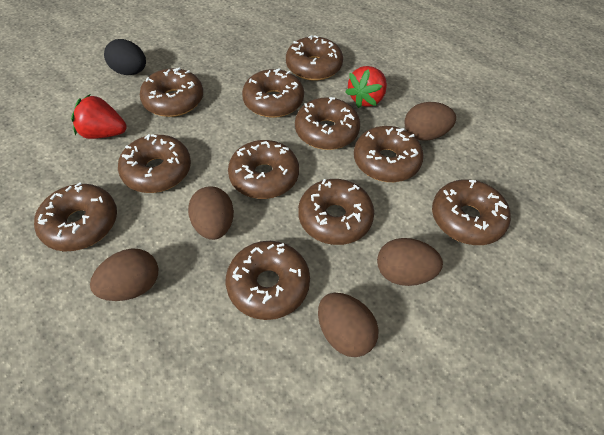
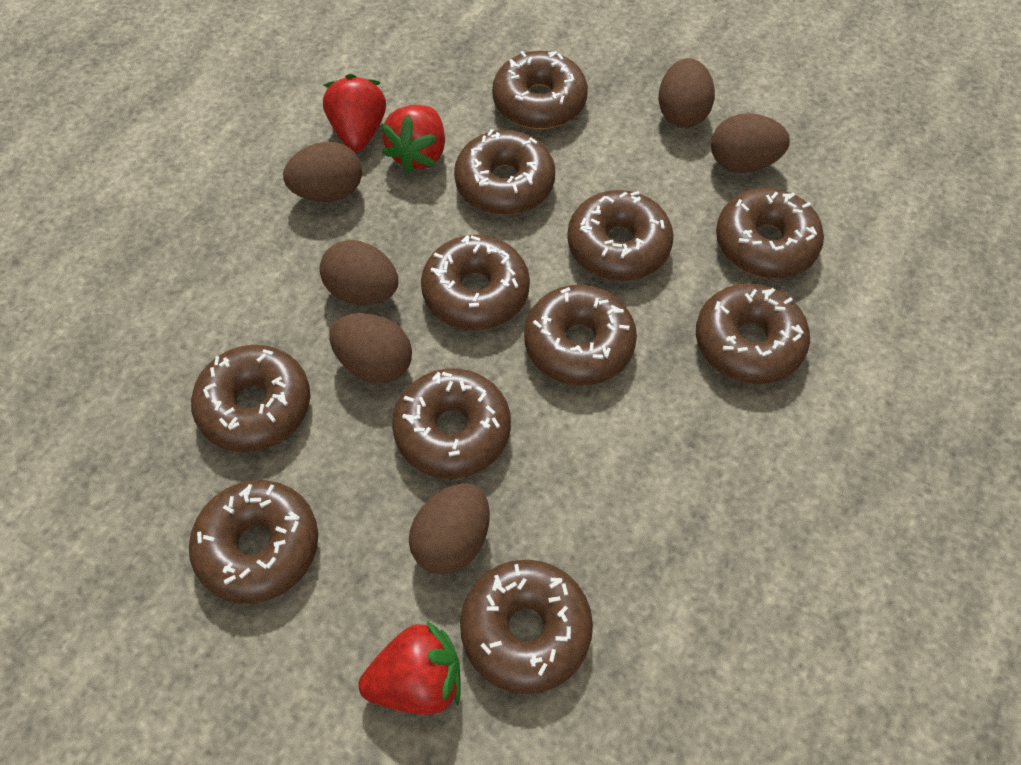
black egg: 1 -> 0
brown egg: 5 -> 6
red strawberry: 2 -> 3

